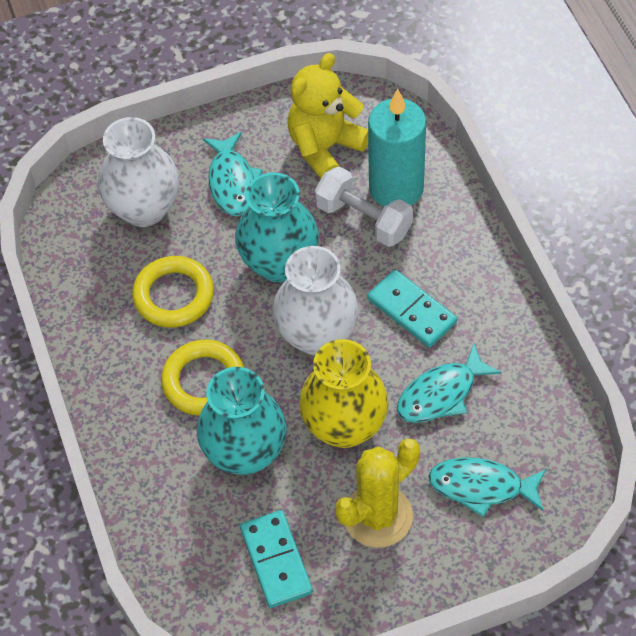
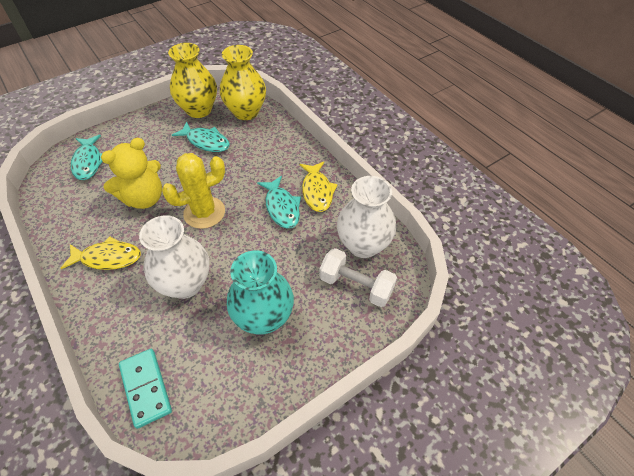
turquoise candle: 1 -> 0
turquoise domino: 2 -> 1
turquoise vase: 2 -> 1
yellow fish: 0 -> 2
yellow ring: 2 -> 0
yellow vase: 1 -> 2

